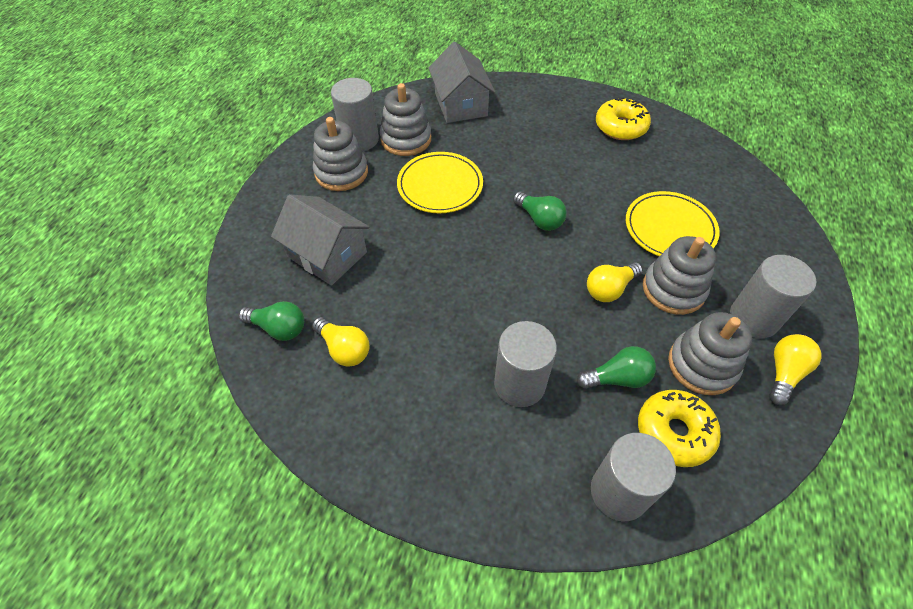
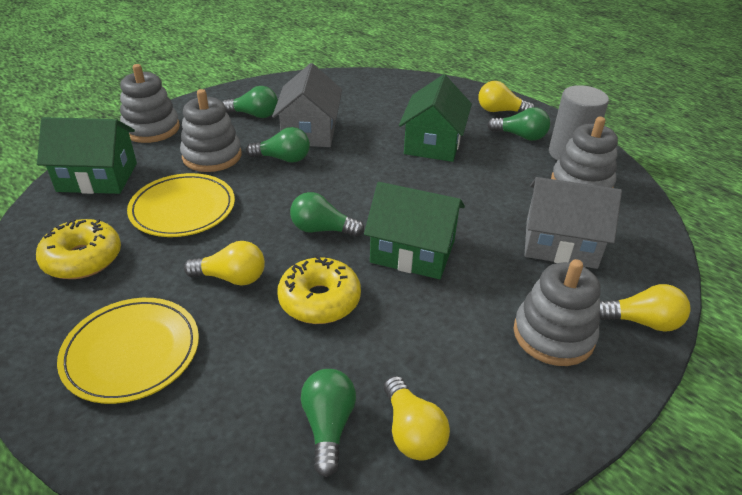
green house: 0 -> 3
green light bulb: 3 -> 5
grey cylinder: 4 -> 1
yellow light bulb: 3 -> 4

